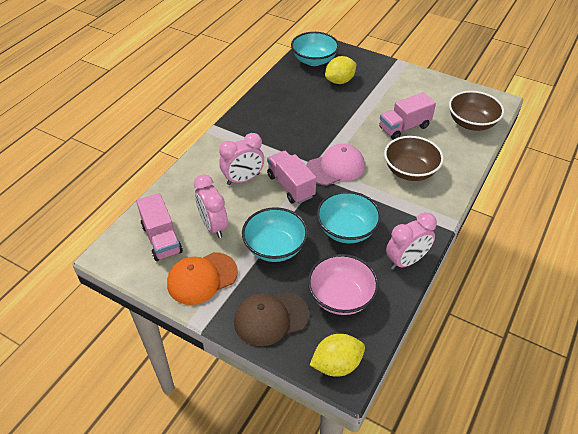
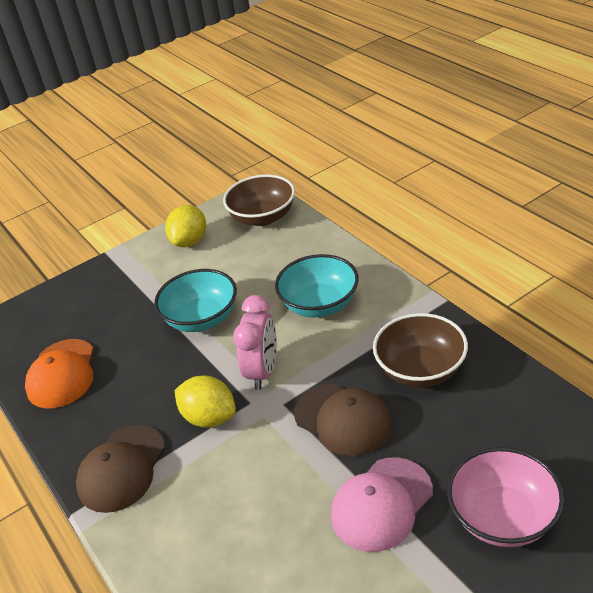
brown cap: 1 -> 2
pink clock: 3 -> 1
pink truck: 3 -> 0
turquoise bowl: 3 -> 2

